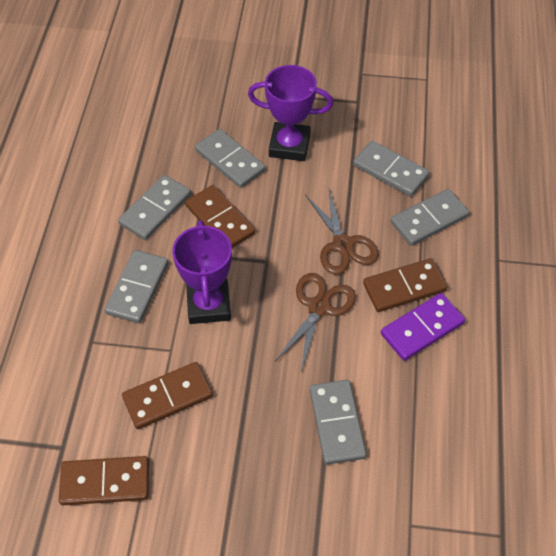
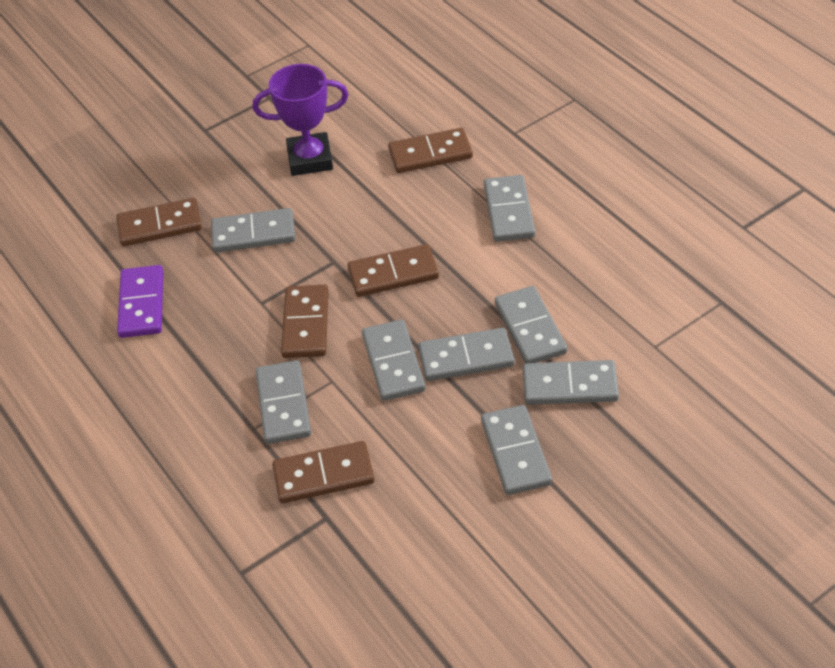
brown domino: 4 -> 5
brown scissors: 2 -> 0
grey domino: 6 -> 8
purple trophy: 2 -> 1

